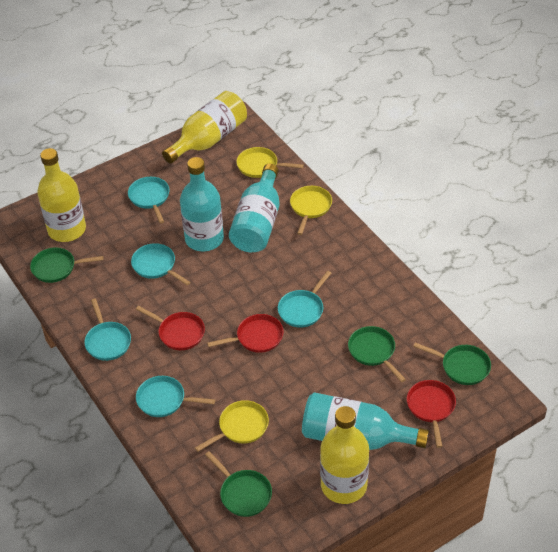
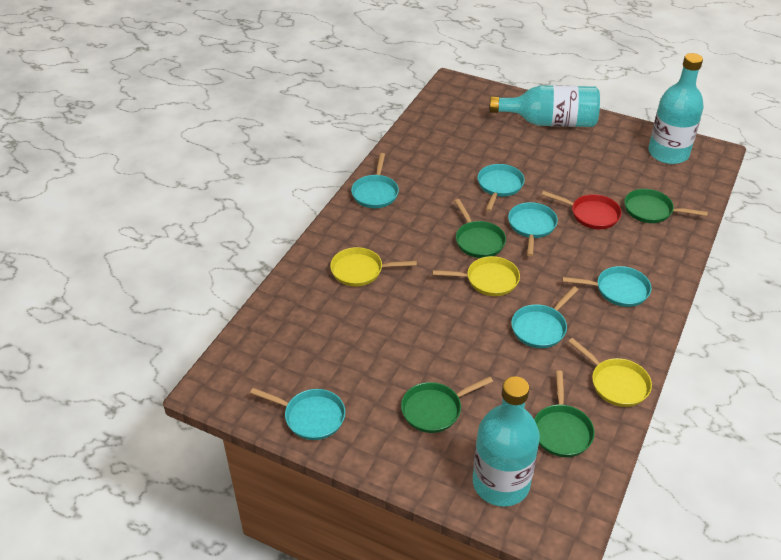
red pan: 3 -> 1
turquoise pan: 5 -> 6
yellow bottle: 3 -> 0

